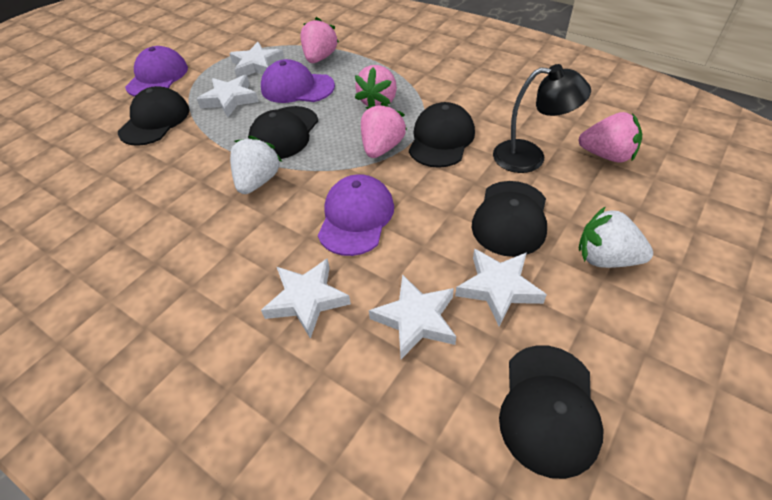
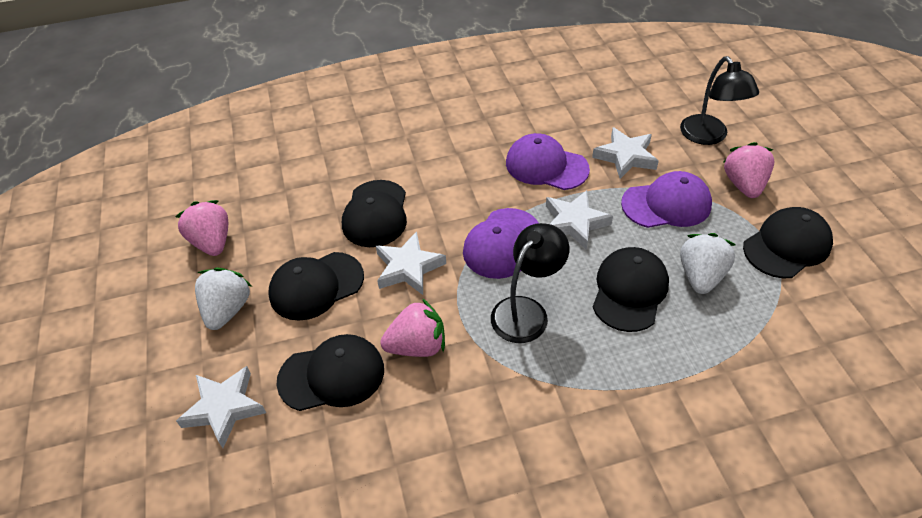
black lamp: 1 -> 2
pink strawberry: 4 -> 3
white star: 5 -> 4

